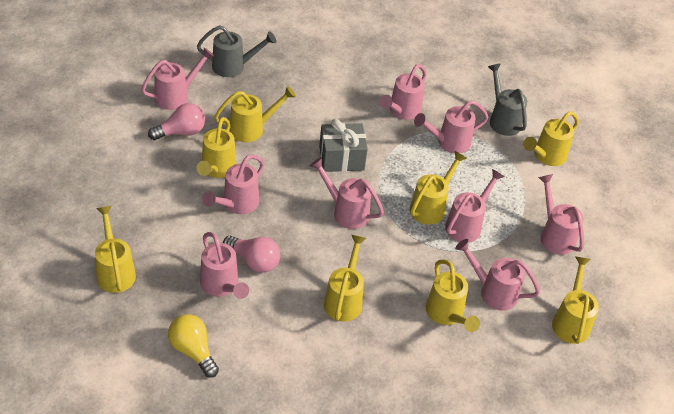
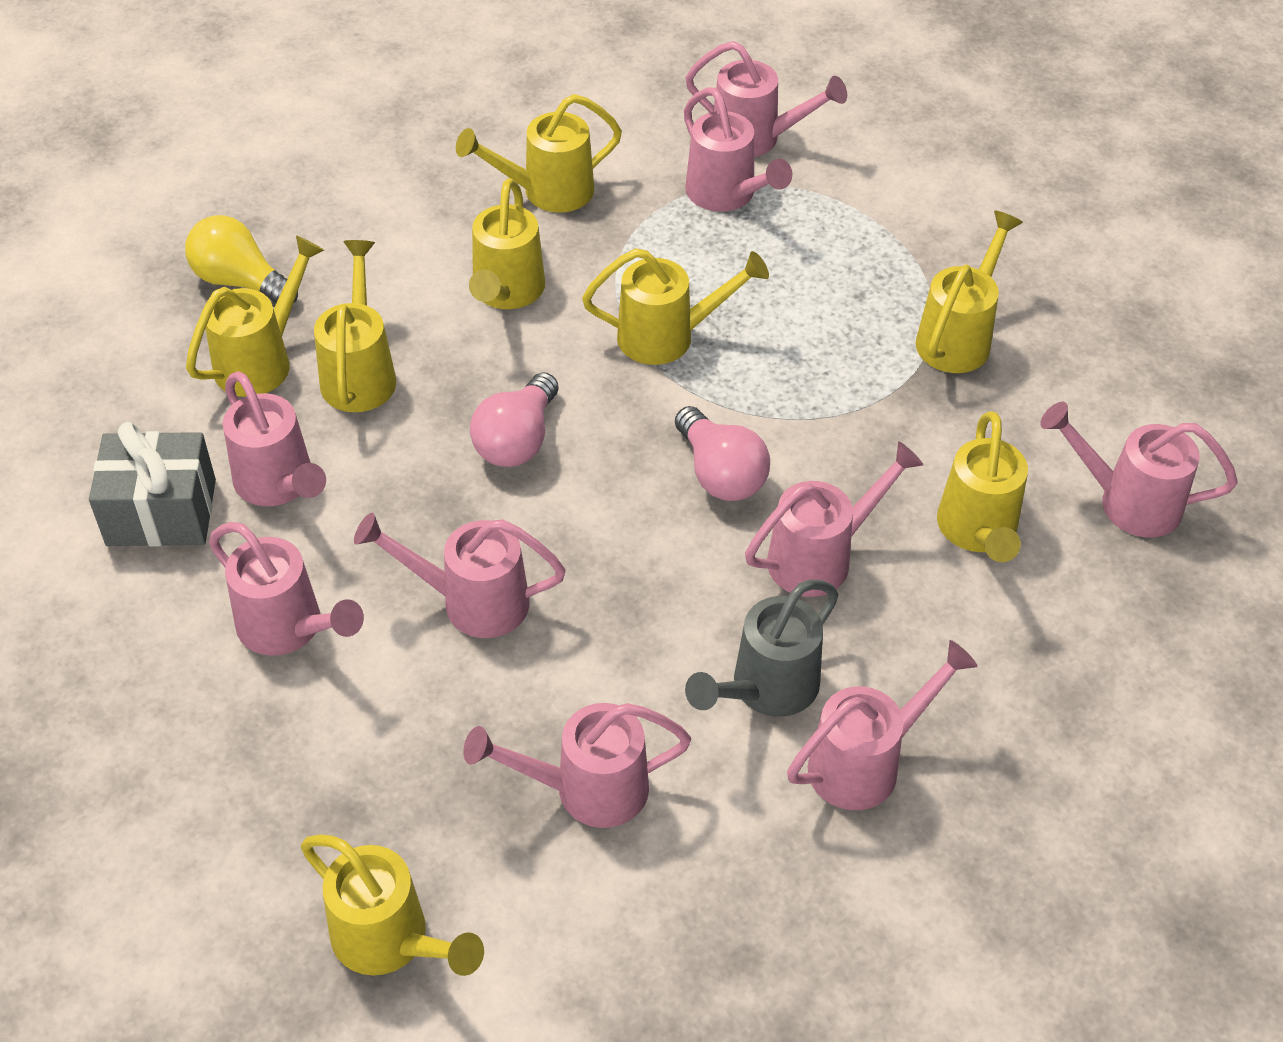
grey watering can: 2 -> 1

